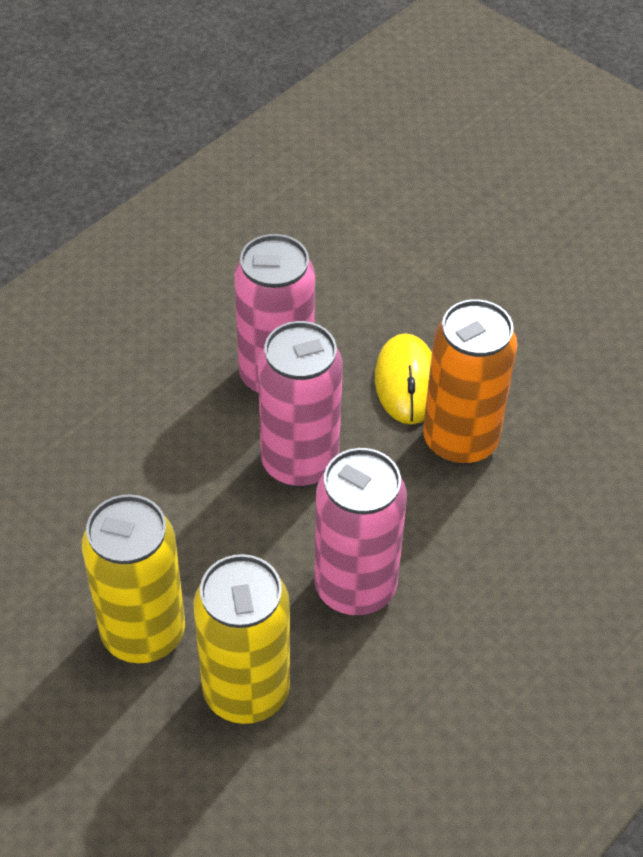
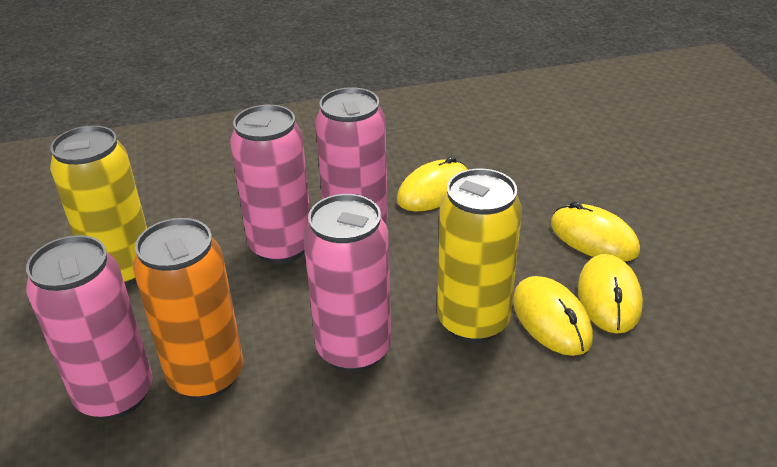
pink can: 3 -> 4
yellow mouse: 1 -> 4

